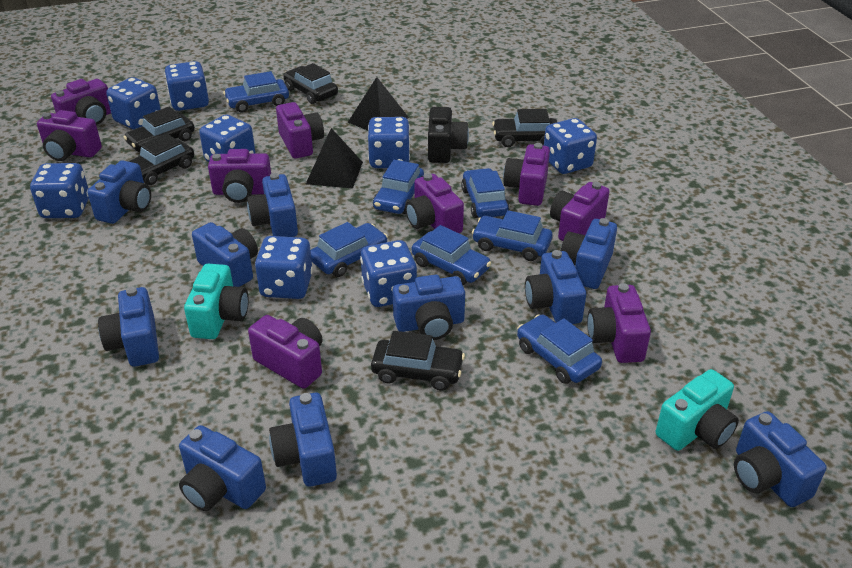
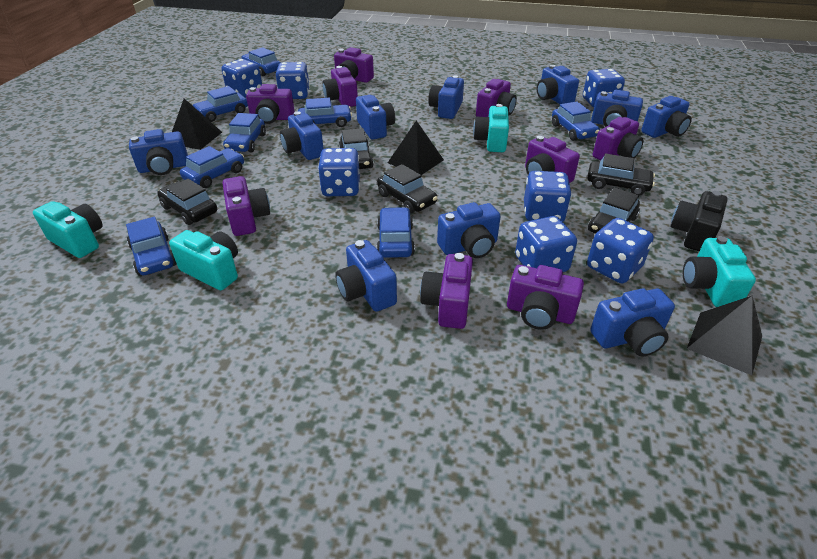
black pyramid: 2 -> 3
blue car: 7 -> 8
blue dice: 8 -> 7
turquoise camera: 2 -> 4

